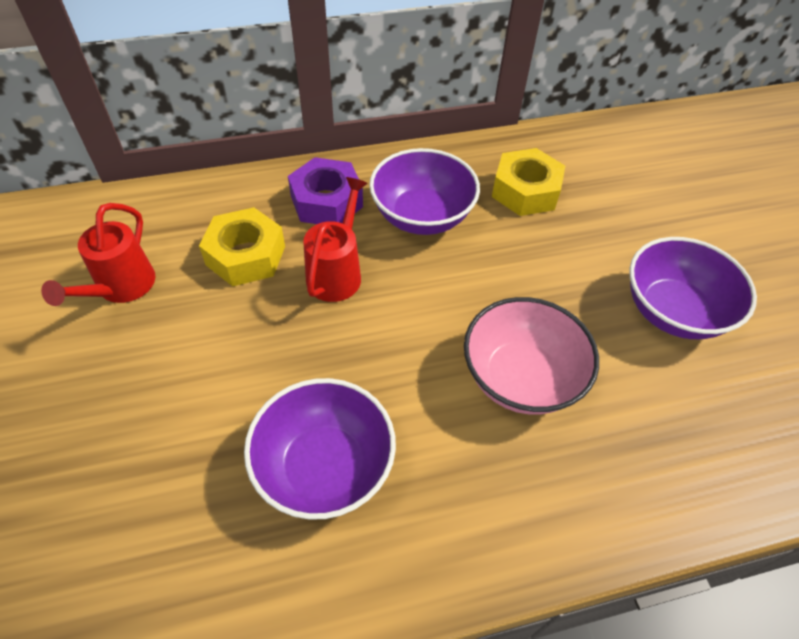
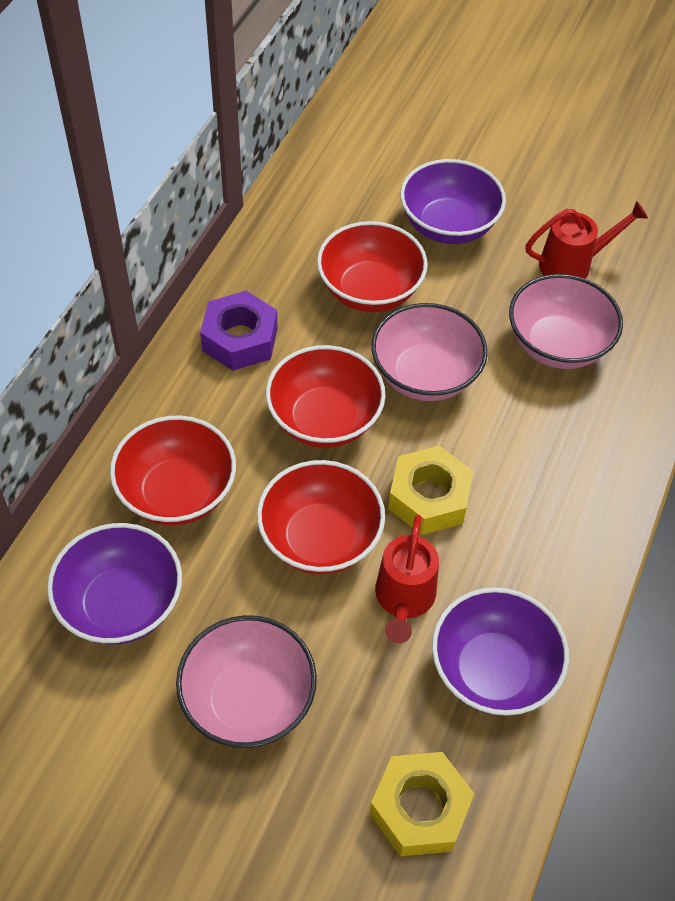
pink bowl: 1 -> 3
red bowl: 0 -> 4

